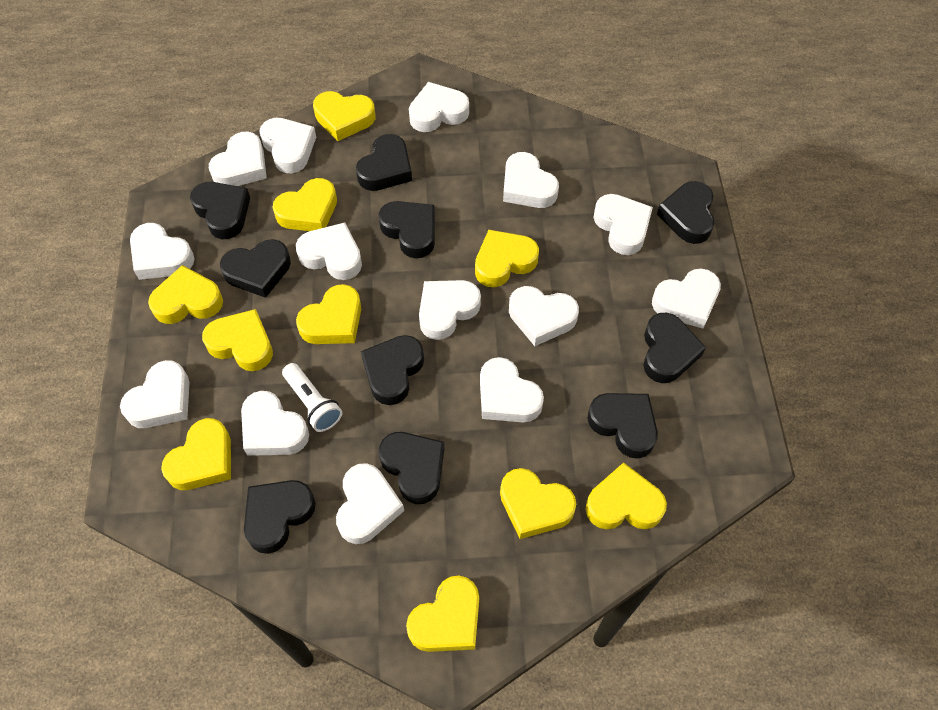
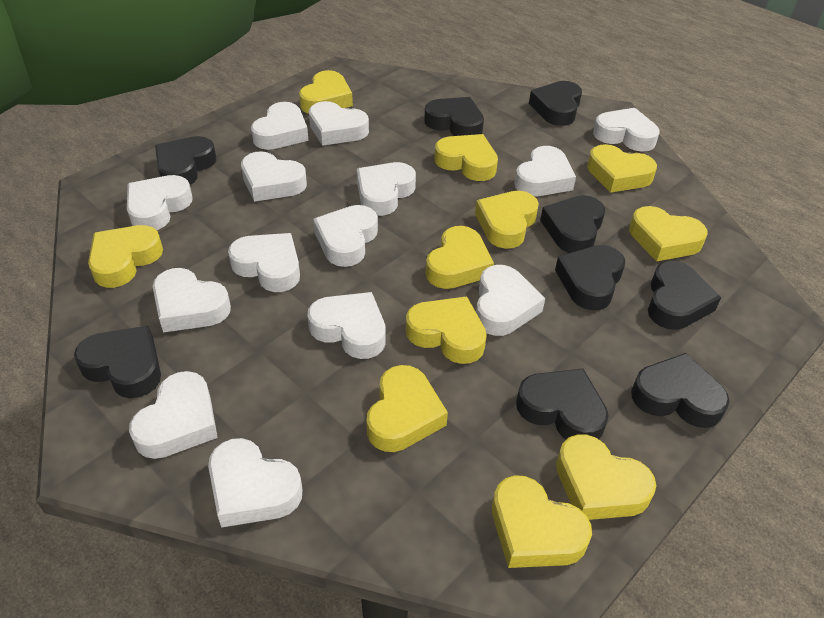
black heart: 10 -> 9
white flashlight: 1 -> 0
yellow heart: 10 -> 11

